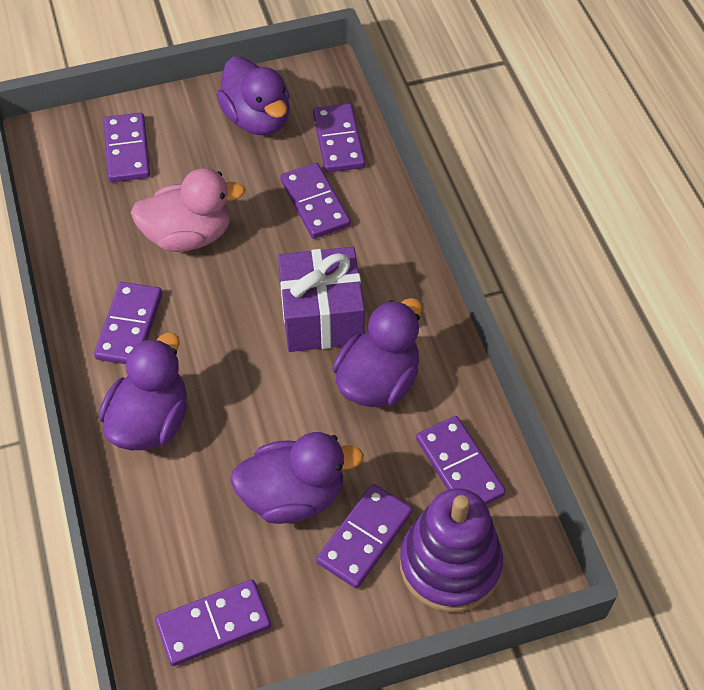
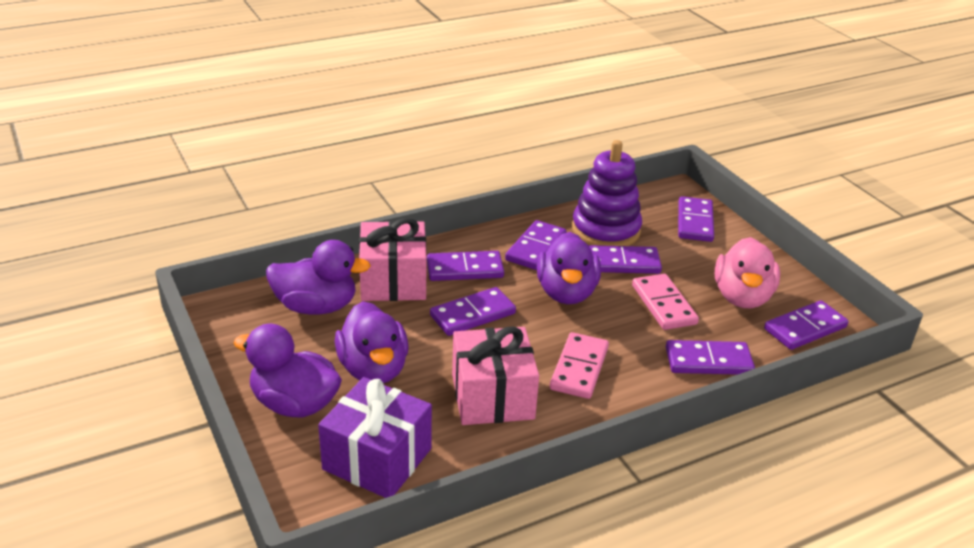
pink domino: 0 -> 2
pink gift: 0 -> 2

